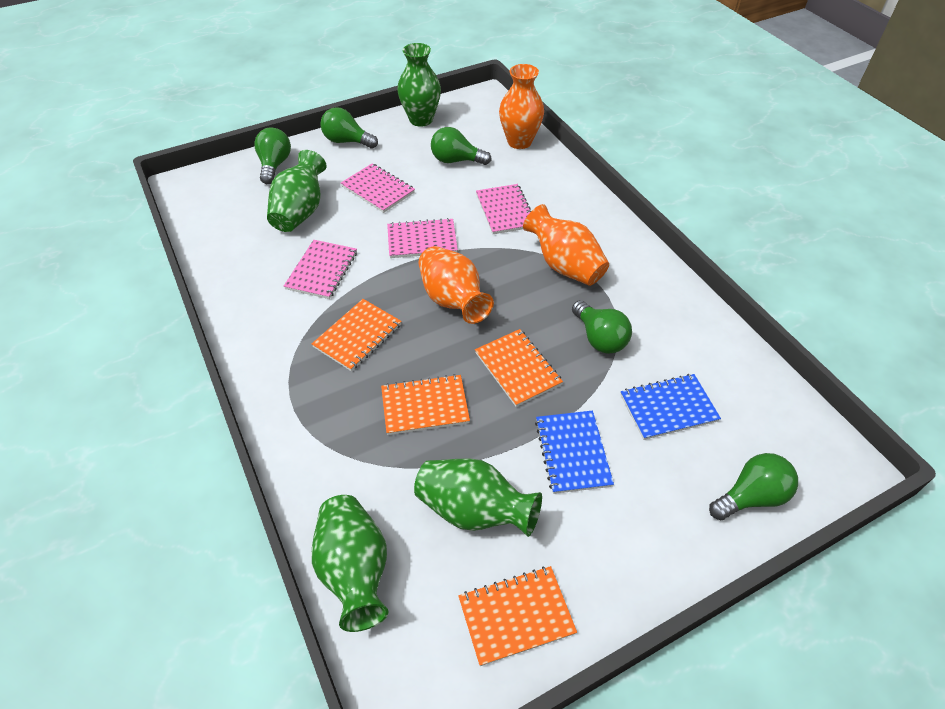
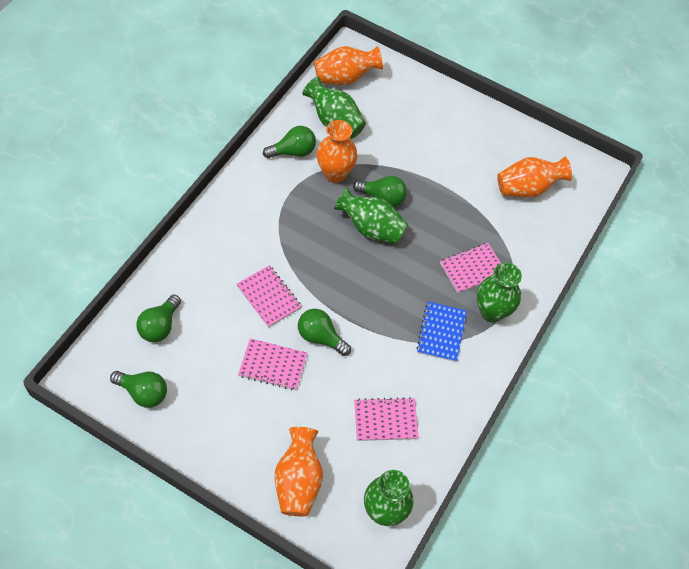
blue notebook: 2 -> 1
orange notebook: 4 -> 0
orange vase: 3 -> 4

